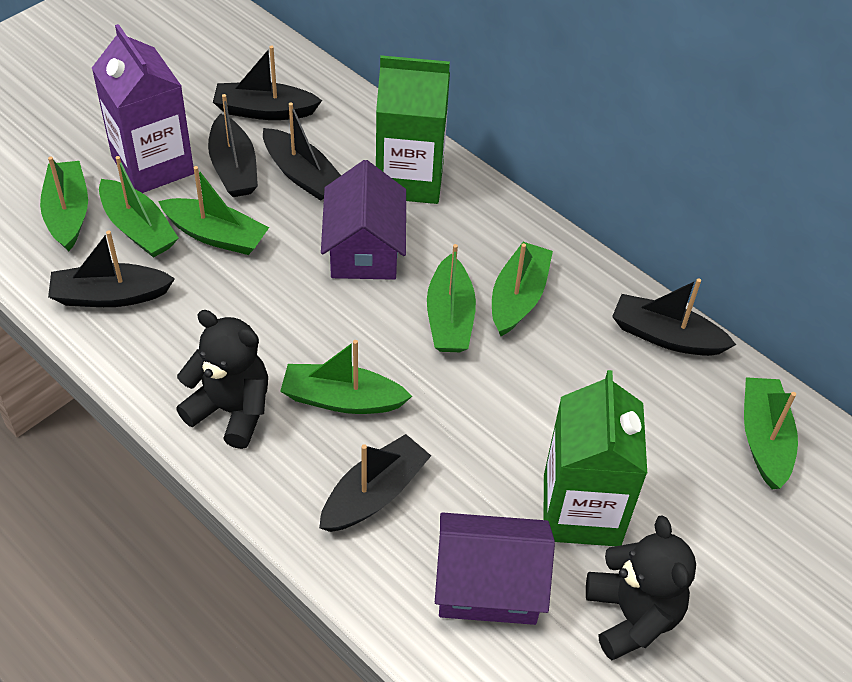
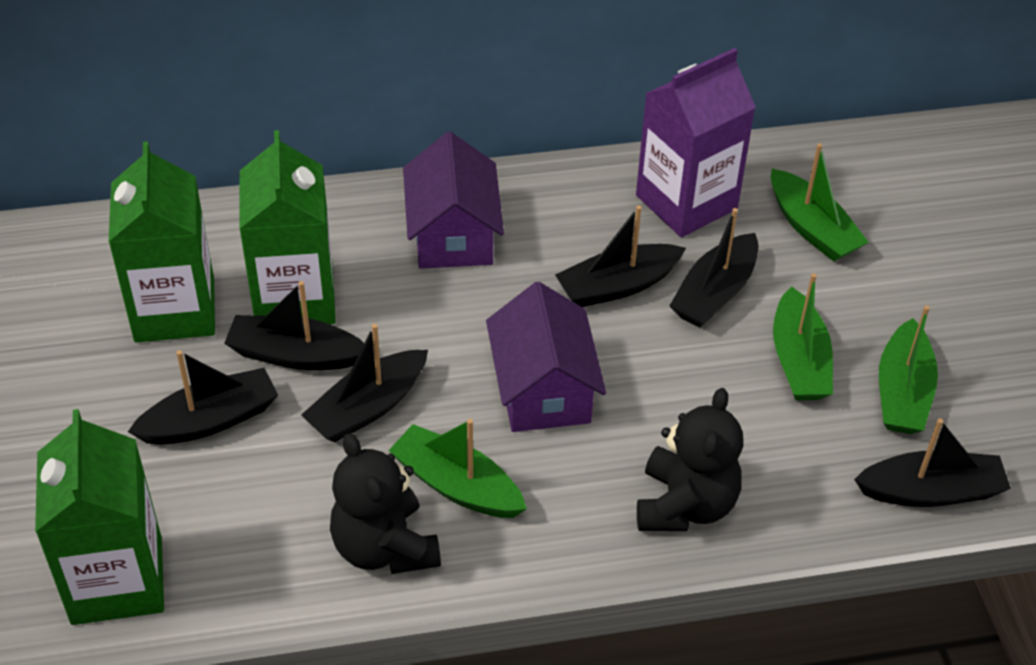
green boat: 7 -> 4
green carton: 2 -> 3

